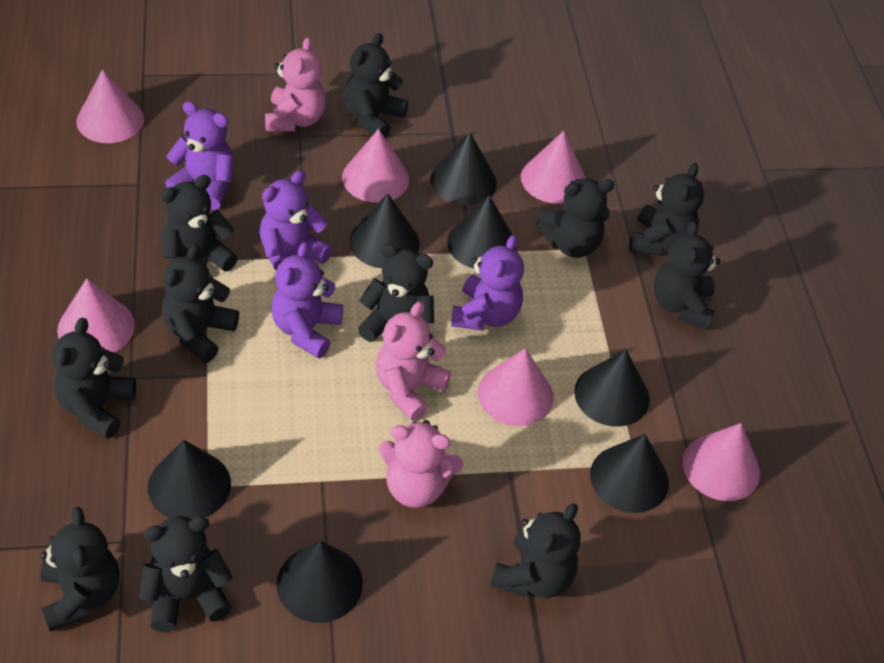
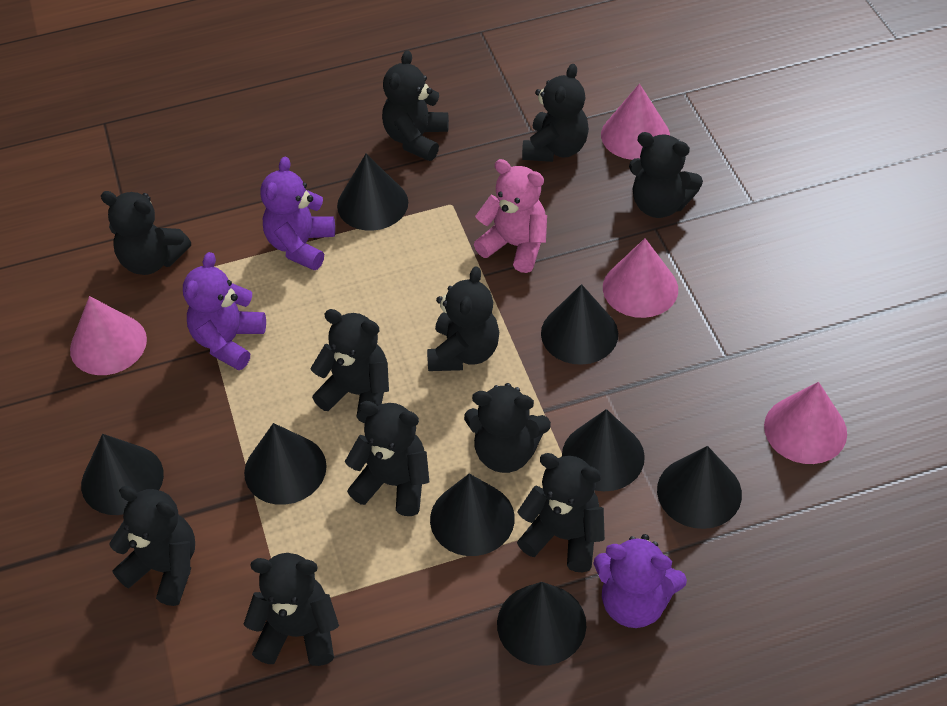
black cone: 7 -> 8
pink cone: 6 -> 4
pink teddy bear: 3 -> 1
purple teddy bear: 4 -> 3

